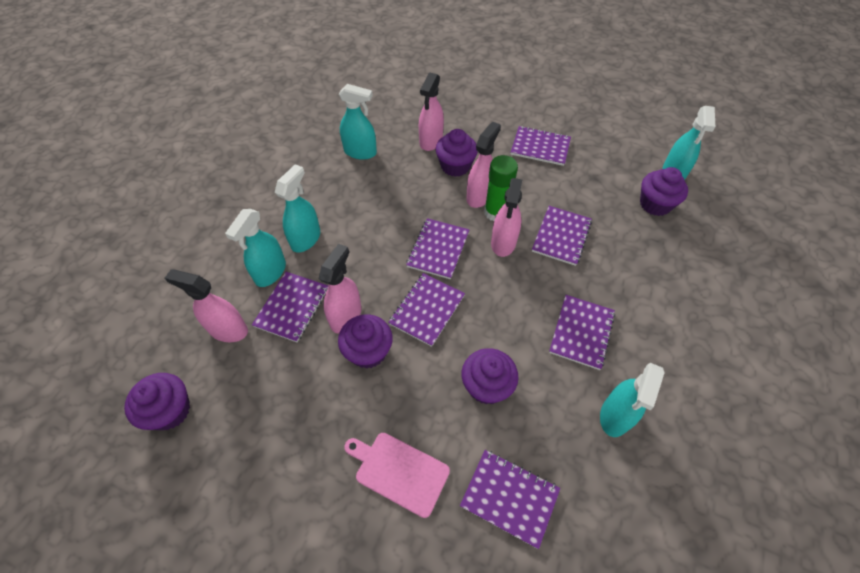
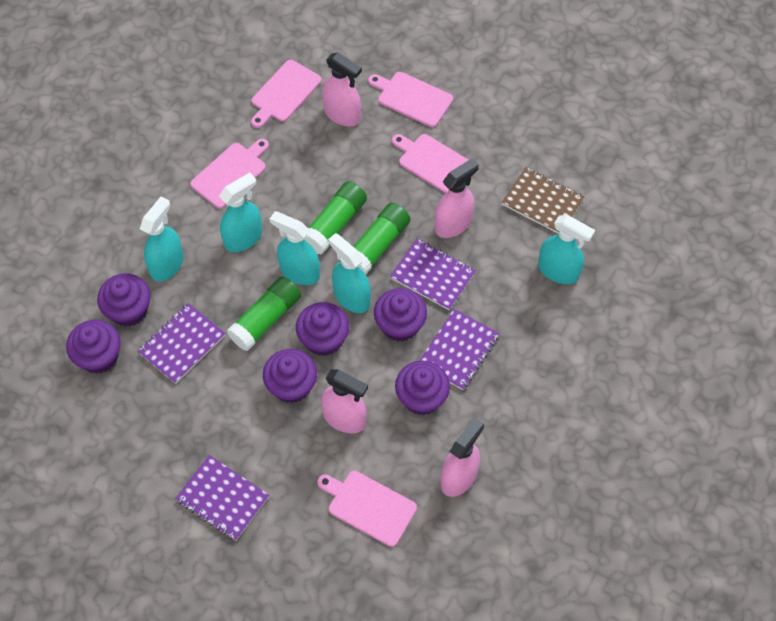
brown notebook: 0 -> 1
green glue stick: 1 -> 3
pink cutting board: 1 -> 5
pink spray bottle: 5 -> 4
purple cupcake: 5 -> 6
purple notebook: 7 -> 4

